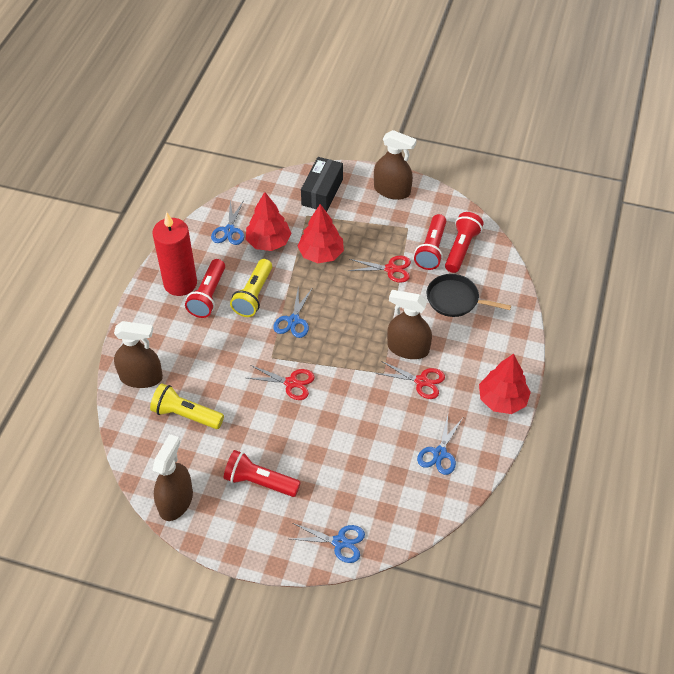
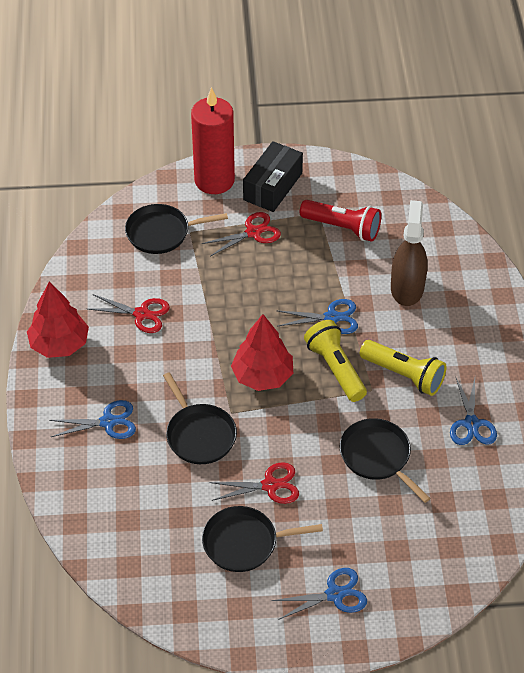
black pan: 1 -> 4
brown spray bottle: 4 -> 1
red flashlight: 4 -> 1
red tree: 3 -> 2

